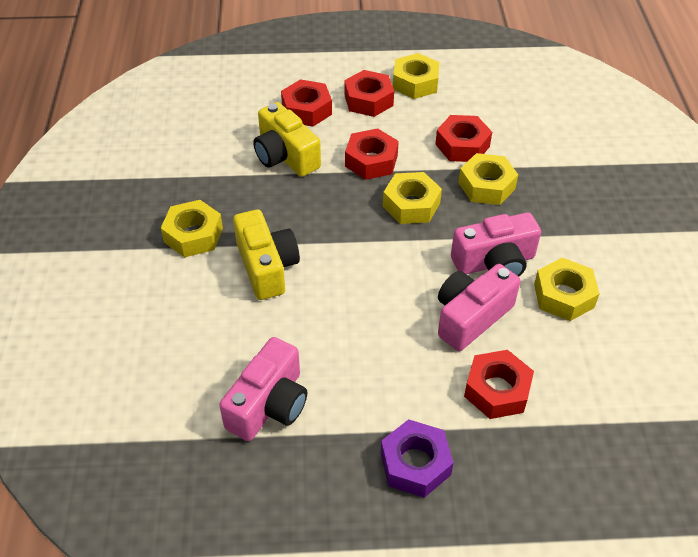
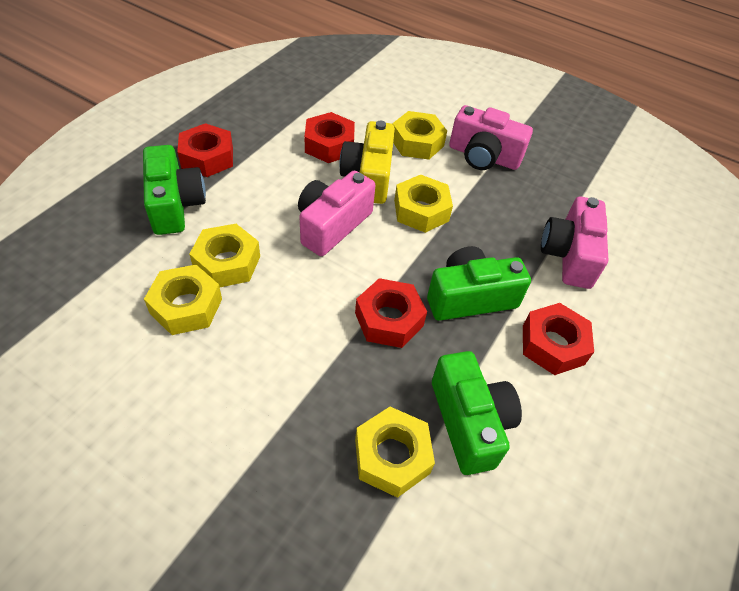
green camera: 0 -> 3
purple nut: 1 -> 0
red nut: 5 -> 4
yellow camera: 2 -> 1

